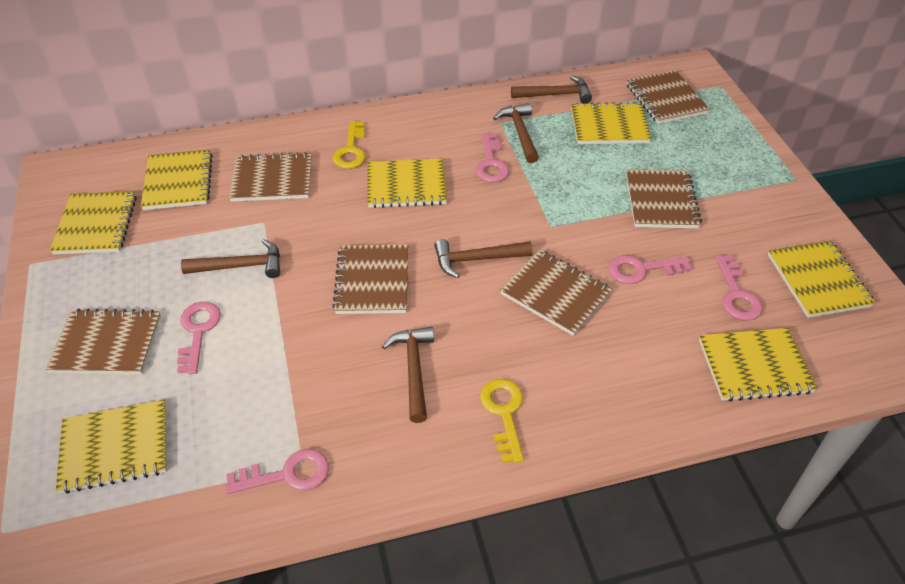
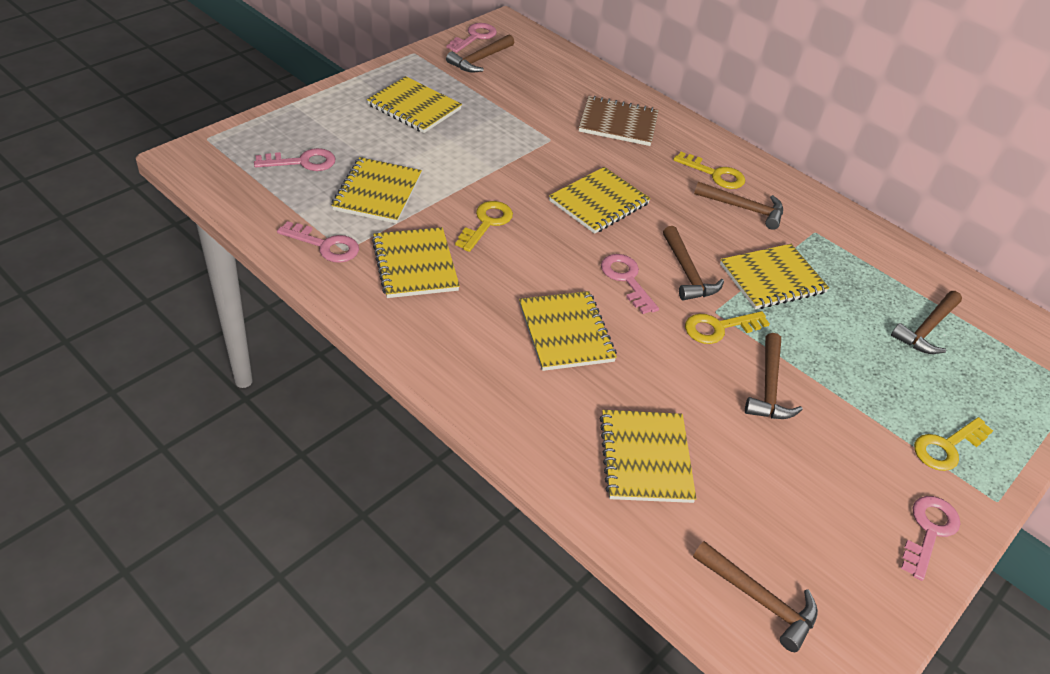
brown hammer: 5 -> 6
brown notebook: 6 -> 1
yellow key: 2 -> 4

